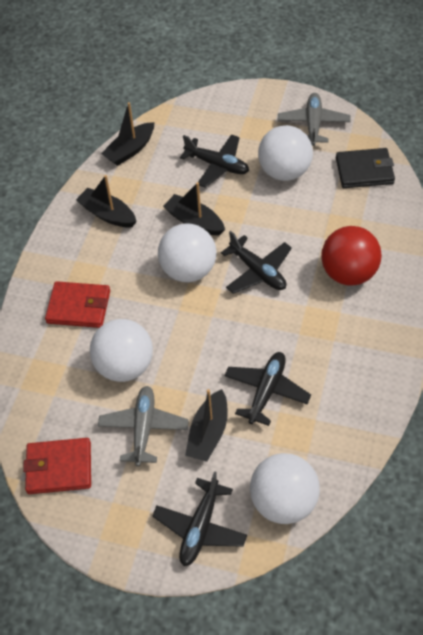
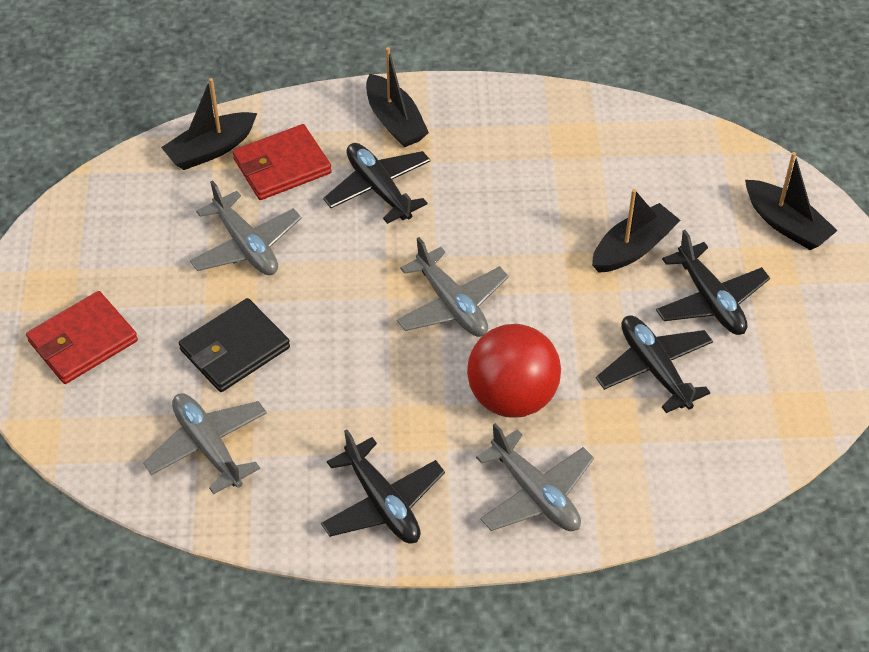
grey plane: 2 -> 4
white ball: 4 -> 0

